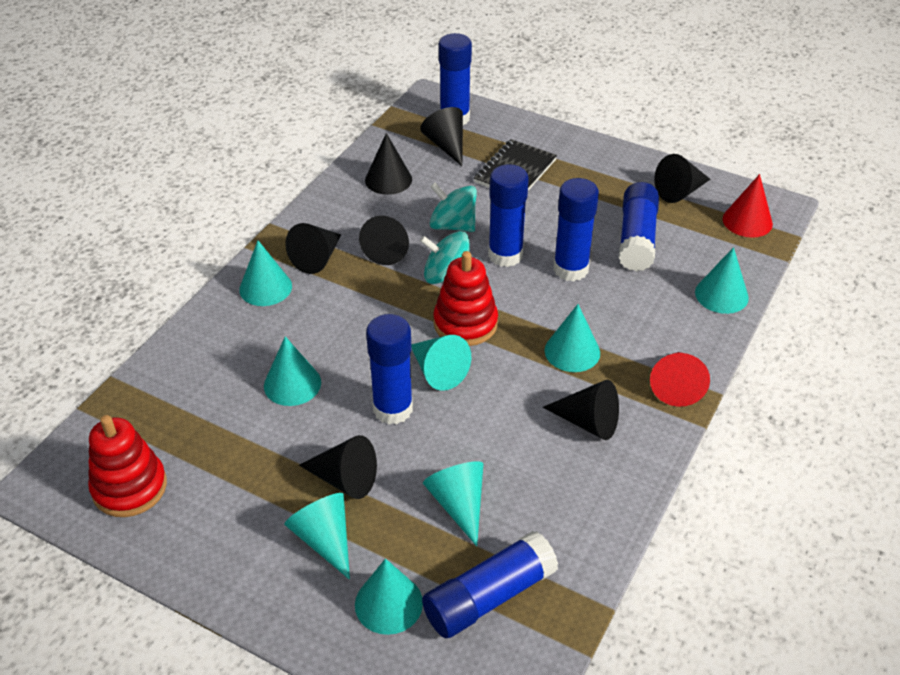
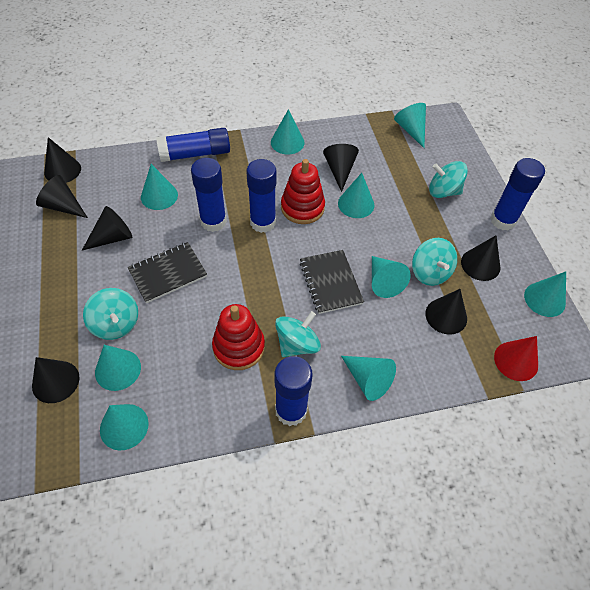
black notebook: 1 -> 2
blue glue stick: 6 -> 5
red cone: 2 -> 1
turquoise cone: 8 -> 9
turquoise spinning top: 2 -> 4

